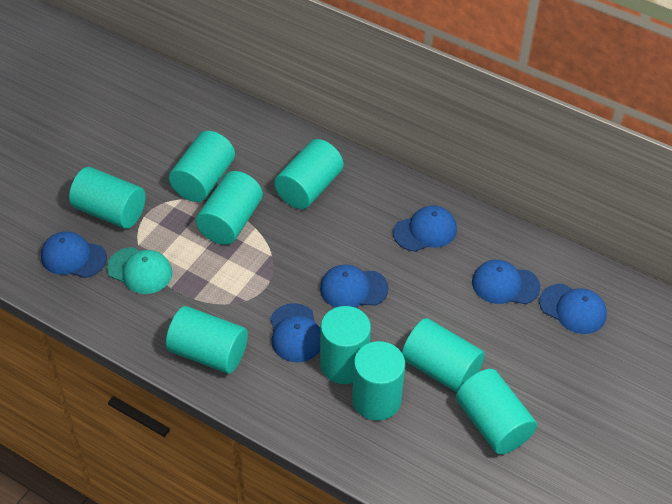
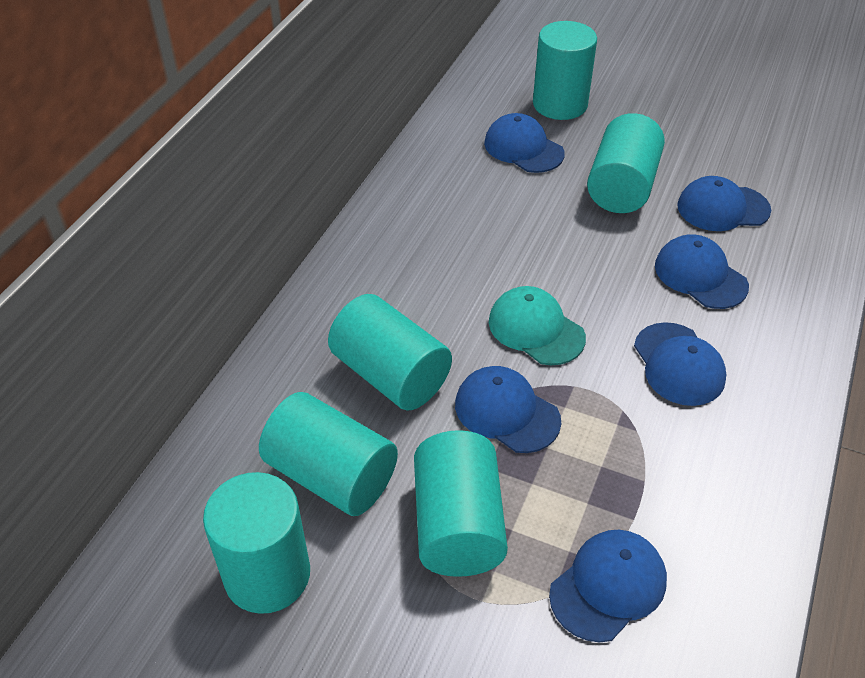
turquoise cylinder: 9 -> 6

